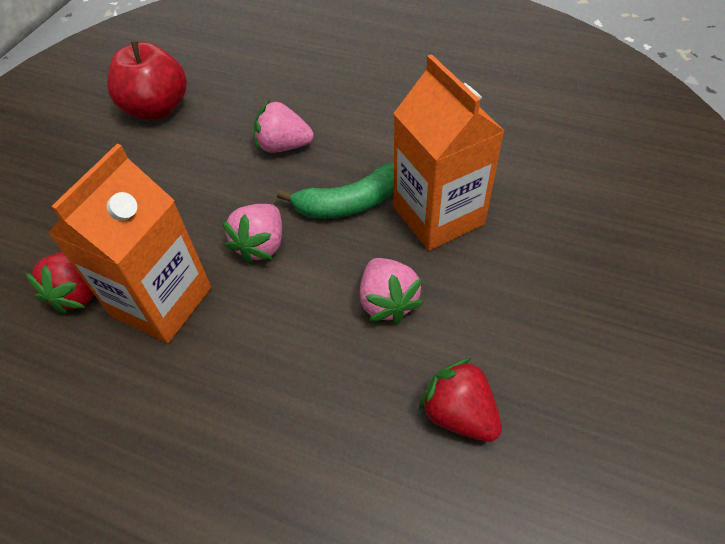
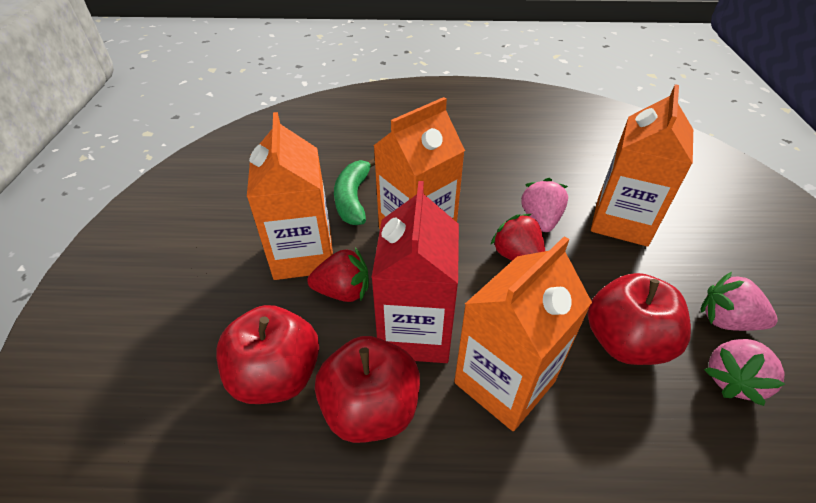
orange carton: 2 -> 4
red apple: 1 -> 3
red carton: 0 -> 1

